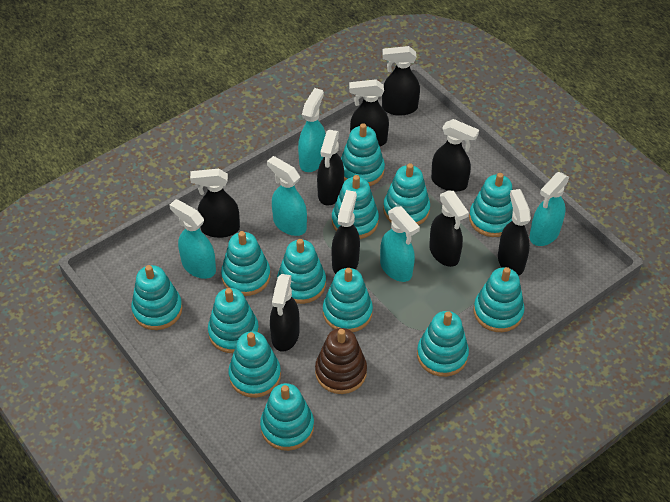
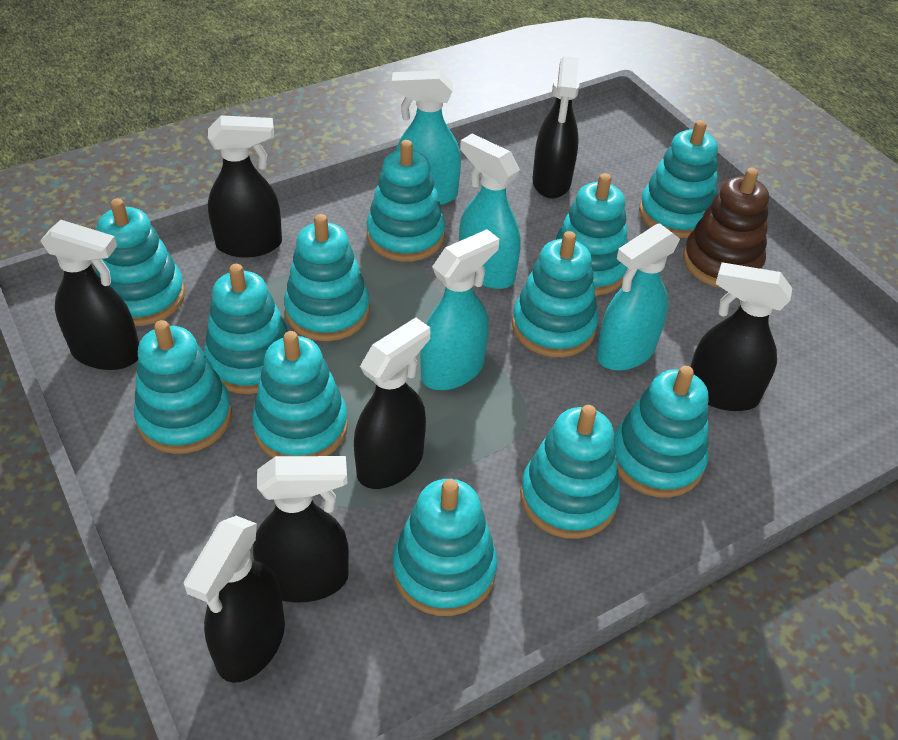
black spray bottle: 9 -> 7
turquoise spray bottle: 5 -> 4
turquoise stacking toy: 13 -> 12

